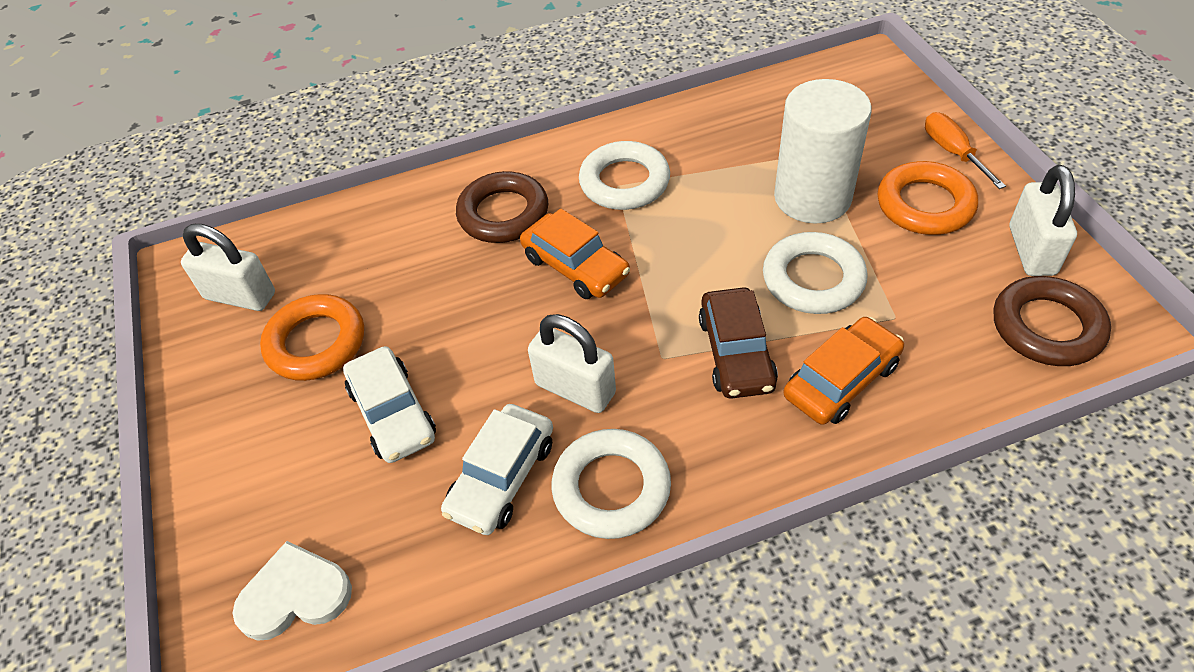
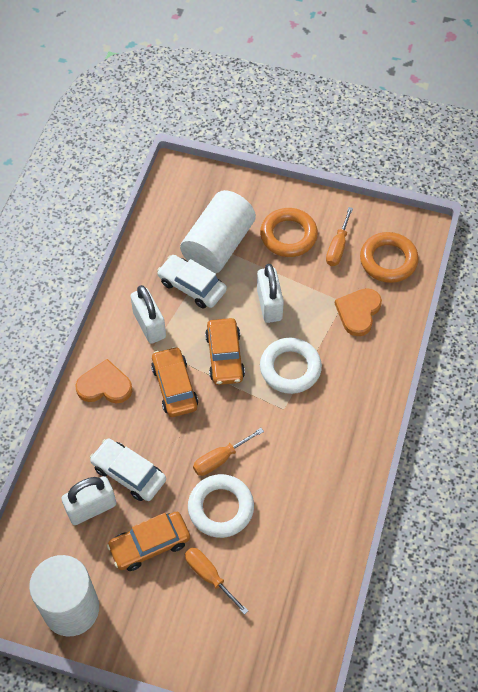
brown car: 1 -> 0
brown ring: 2 -> 0
orange car: 2 -> 3
orange heart: 0 -> 2
orange screwdriver: 1 -> 3
white cylinder: 1 -> 2
white heart: 1 -> 0
white ring: 3 -> 2

